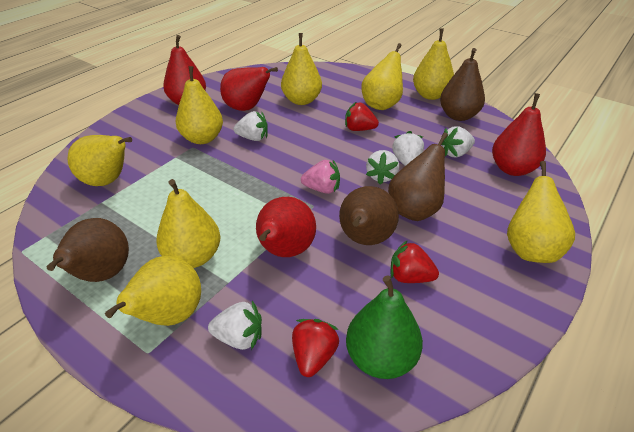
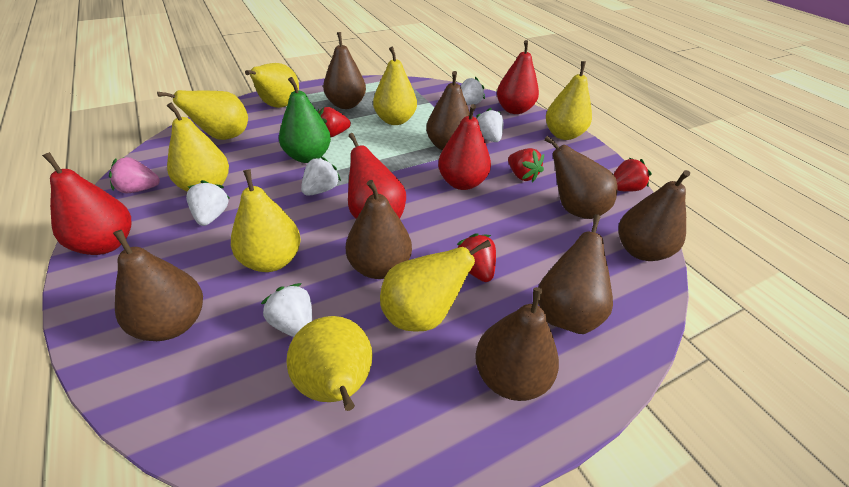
brown pear: 4 -> 8
red strawberry: 3 -> 4

